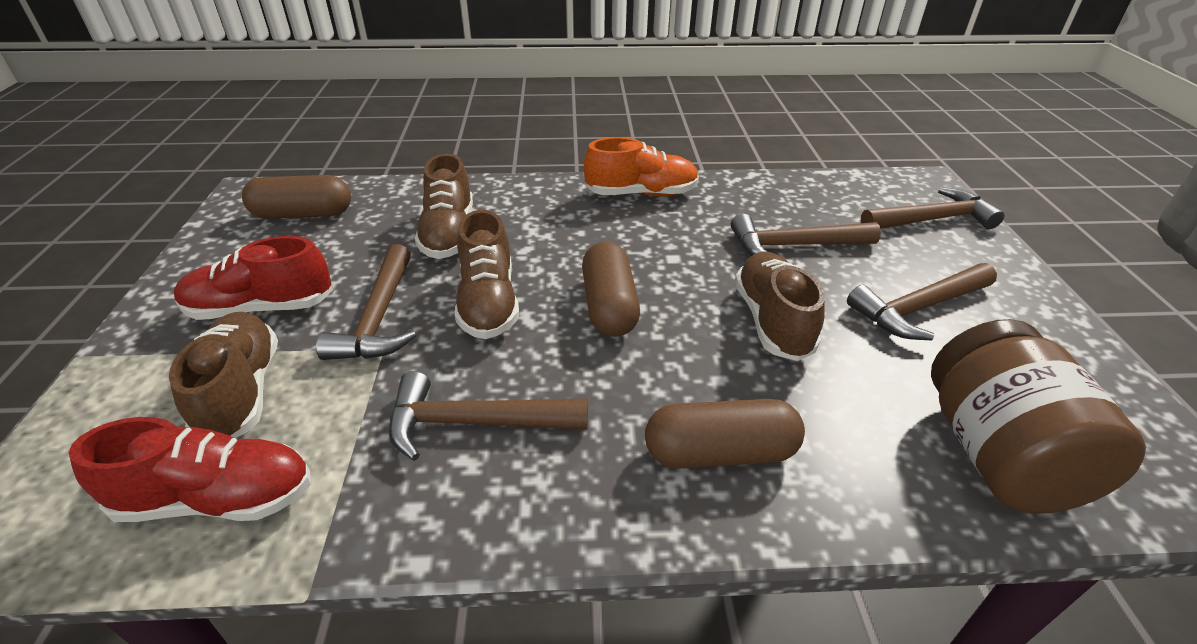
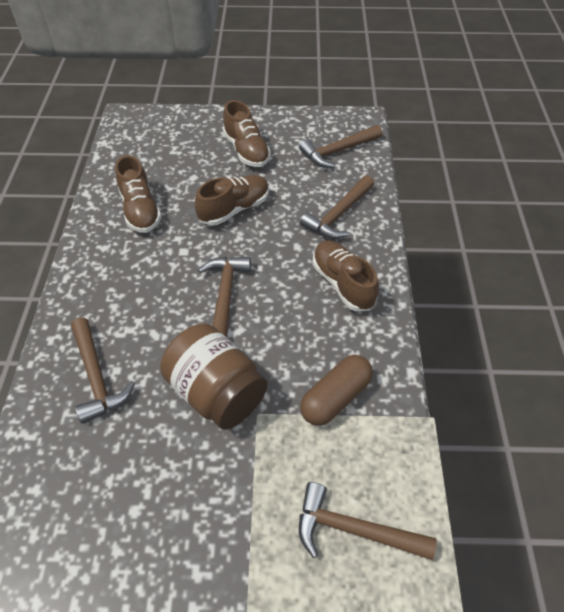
brown capsule: 3 -> 1
orange shoe: 1 -> 0
red shoe: 2 -> 0

